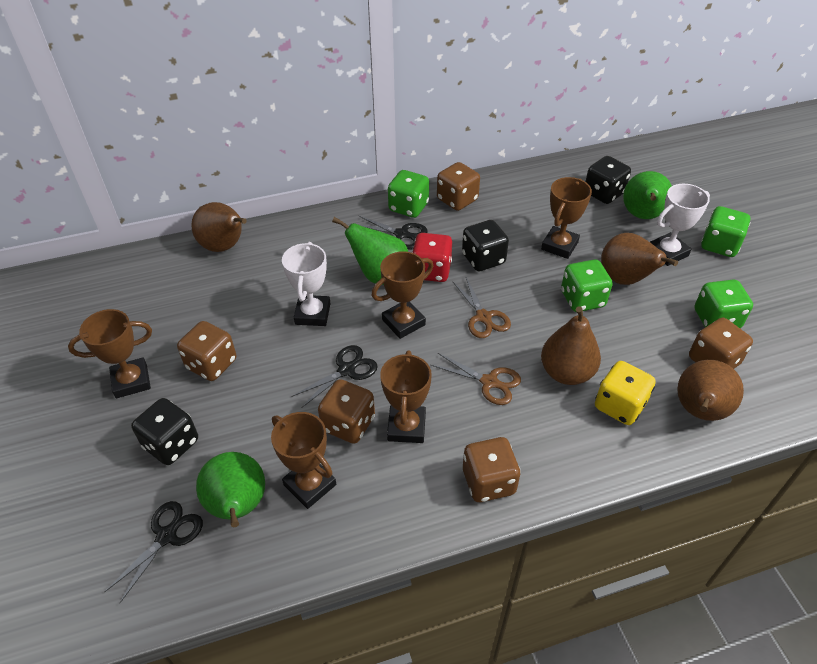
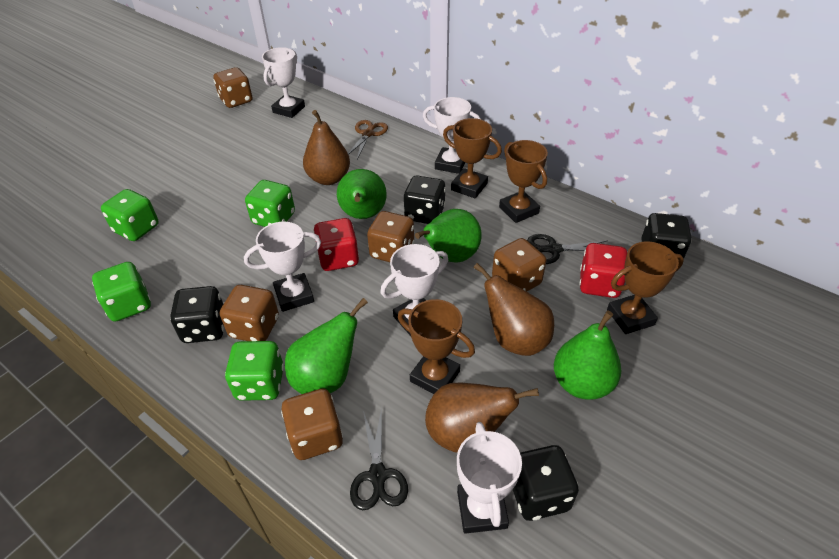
black dice: 3 -> 4
black scissors: 3 -> 2
brown pear: 4 -> 3
brown scissors: 2 -> 1
brown trophy: 5 -> 4
green pear: 3 -> 4
red dice: 1 -> 2
white trophy: 2 -> 5
yellow dice: 1 -> 0

